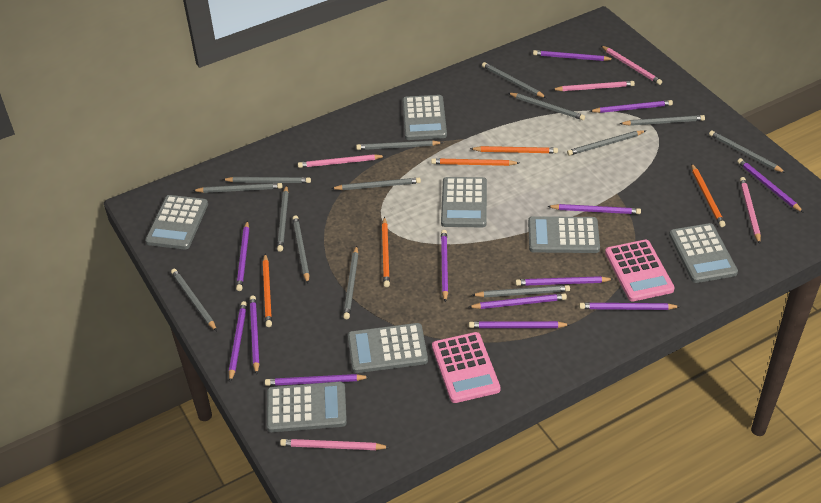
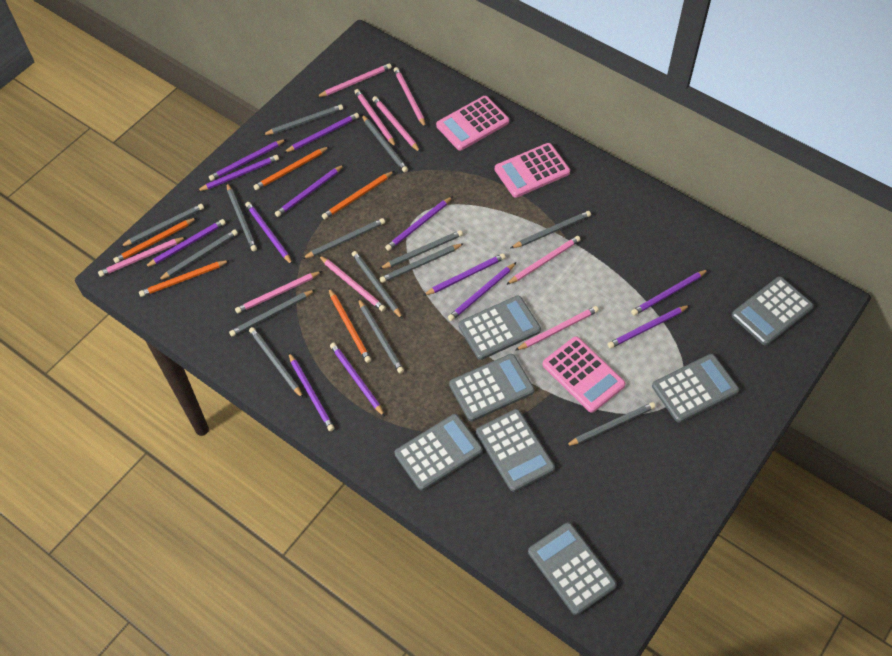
pink calculator: 2 -> 3
pink pencil: 5 -> 9

